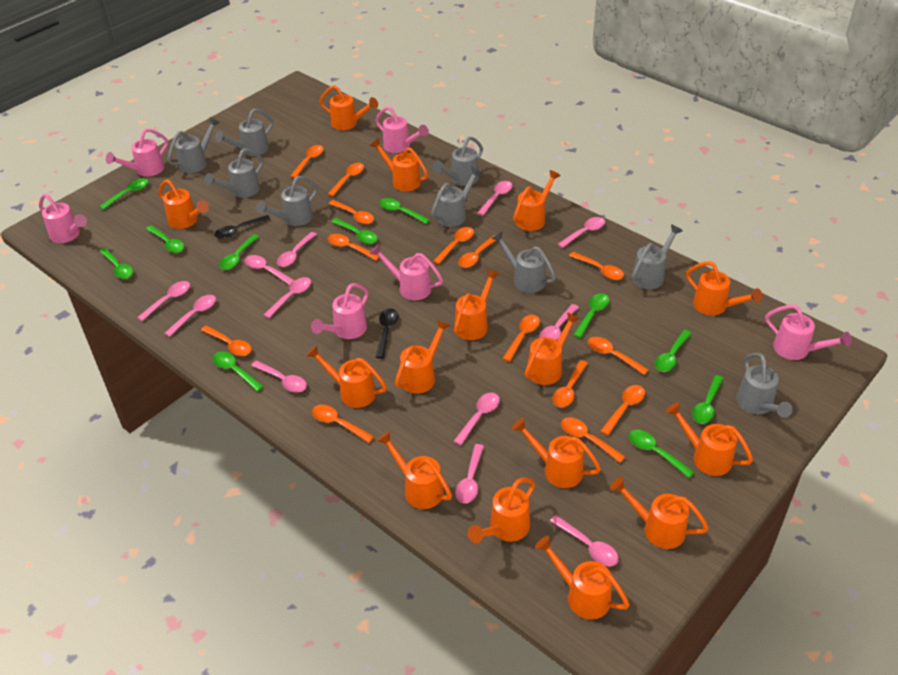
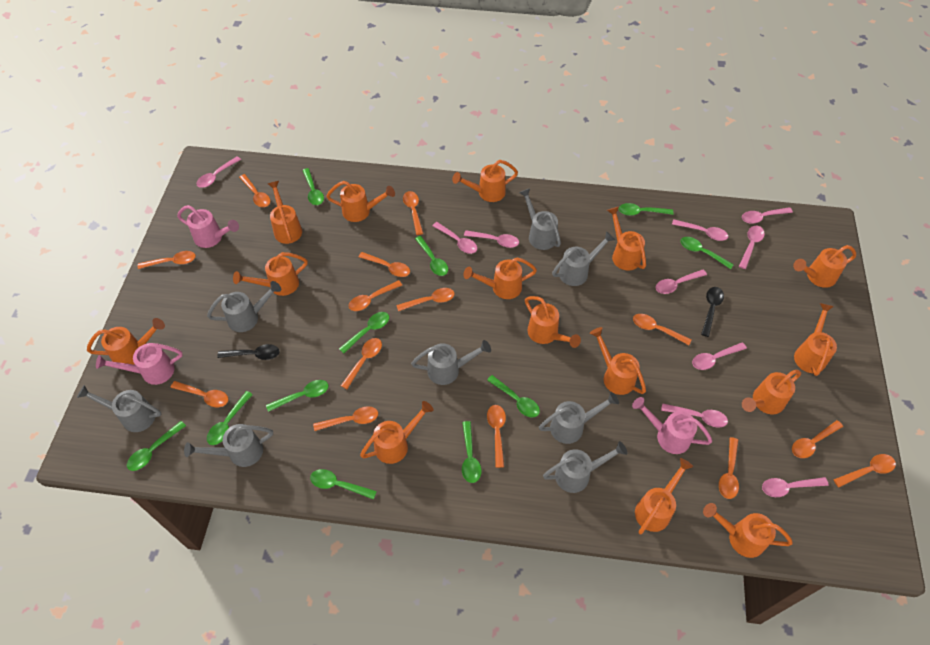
grey watering can: 9 -> 8
pink spoon: 12 -> 10
pink watering can: 6 -> 3

